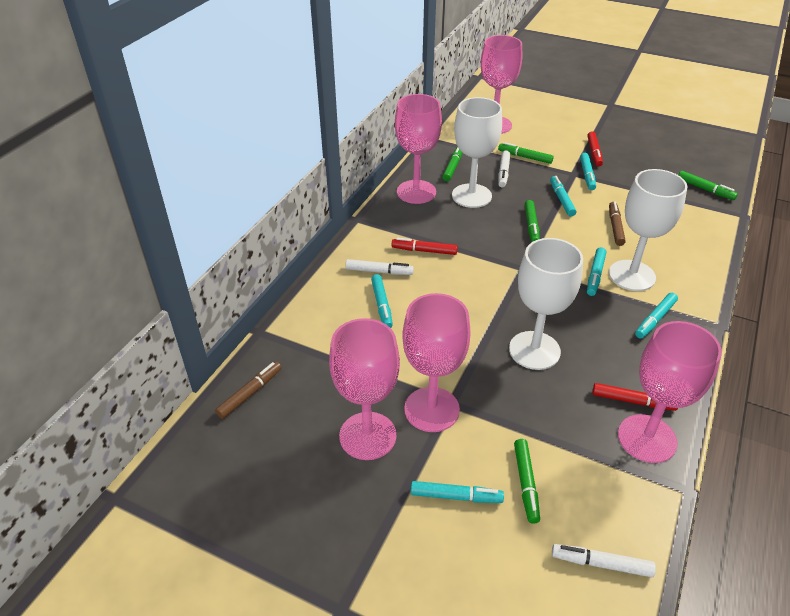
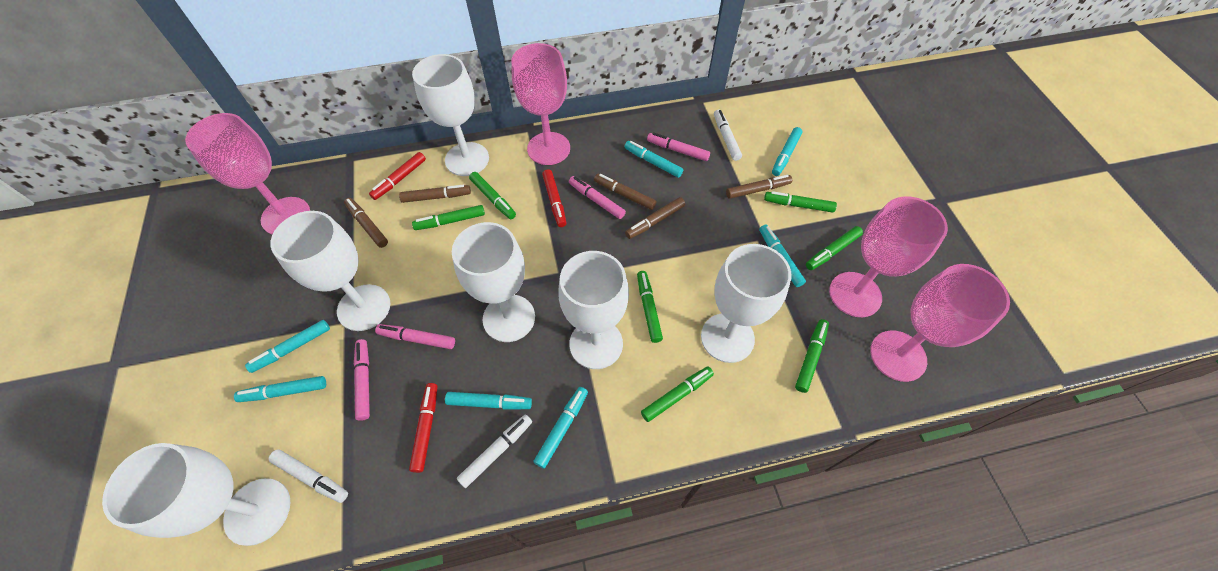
brown marker: 2 -> 5
green marker: 5 -> 7
pink goblet: 5 -> 4
pink marker: 0 -> 4
turquoise marker: 6 -> 7
white goblet: 3 -> 6

